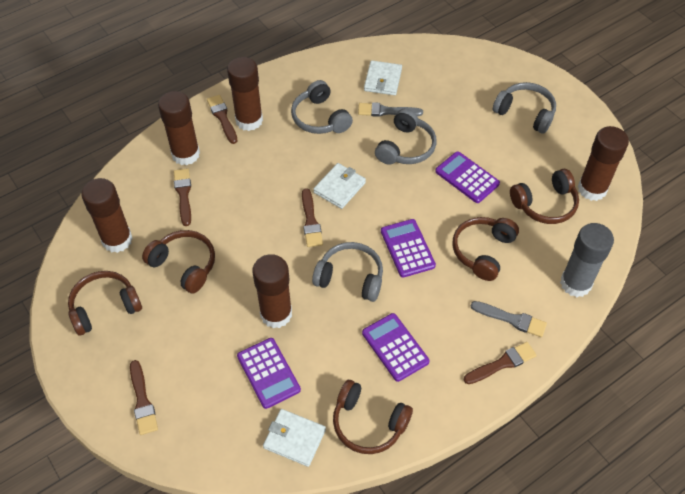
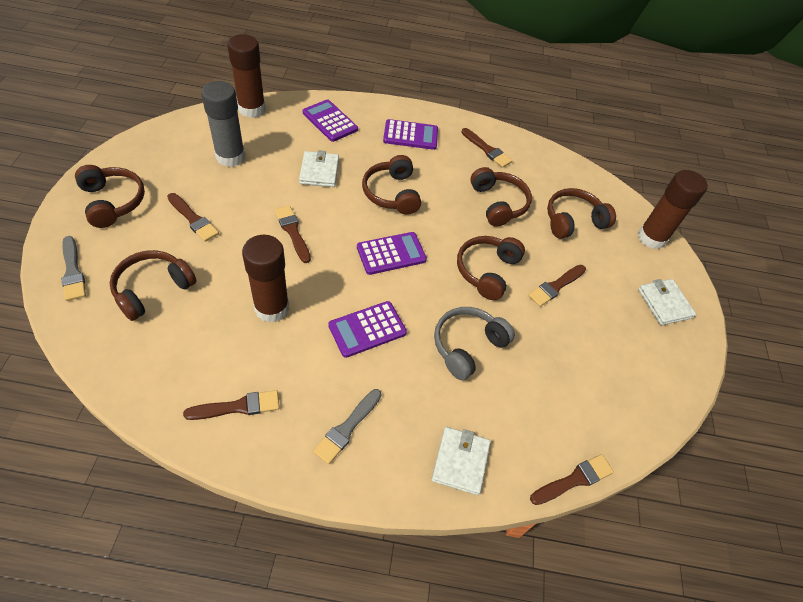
brown brush: 5 -> 6
brown glue stick: 5 -> 3
brown headphones: 5 -> 6
grey headphones: 4 -> 1

